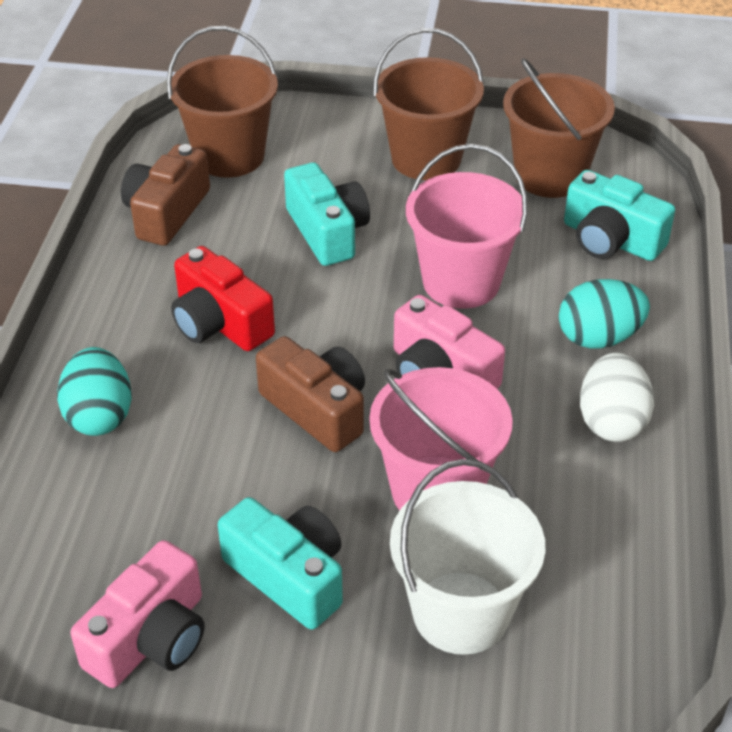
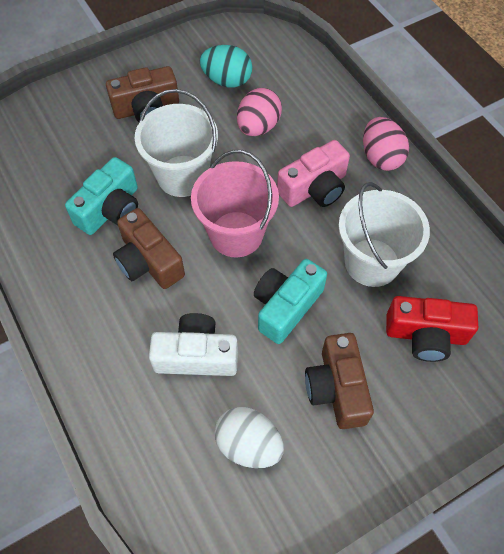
brown bucket: 3 -> 0
brown camera: 2 -> 3
pink bucket: 2 -> 1
pink camera: 2 -> 1
pink egg: 0 -> 2
turquoise camera: 3 -> 2
turquoise egg: 2 -> 1
white bucket: 1 -> 2
white camera: 0 -> 1

